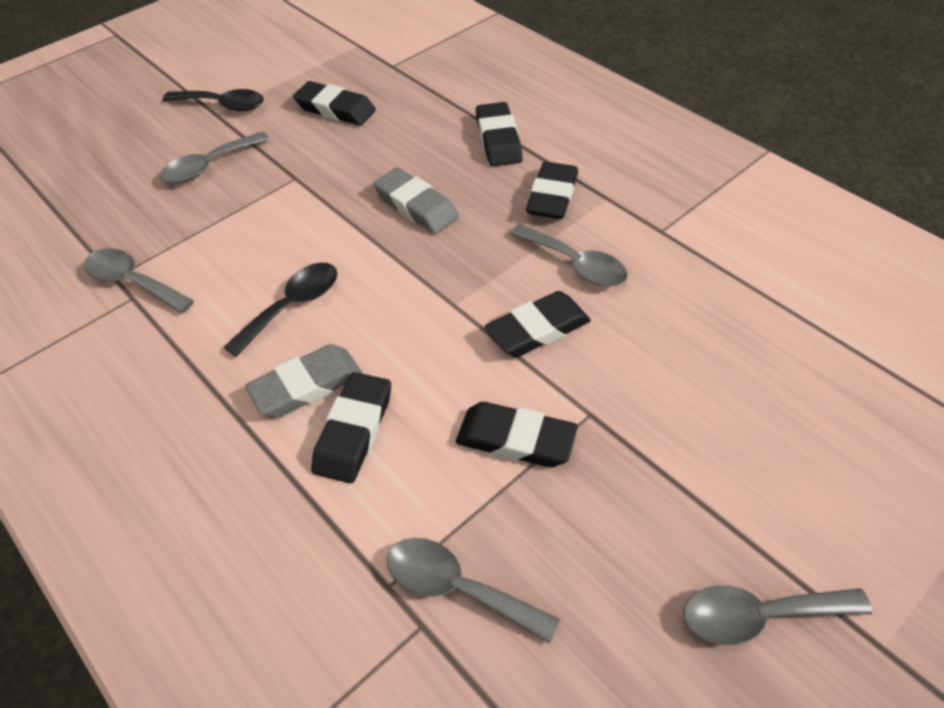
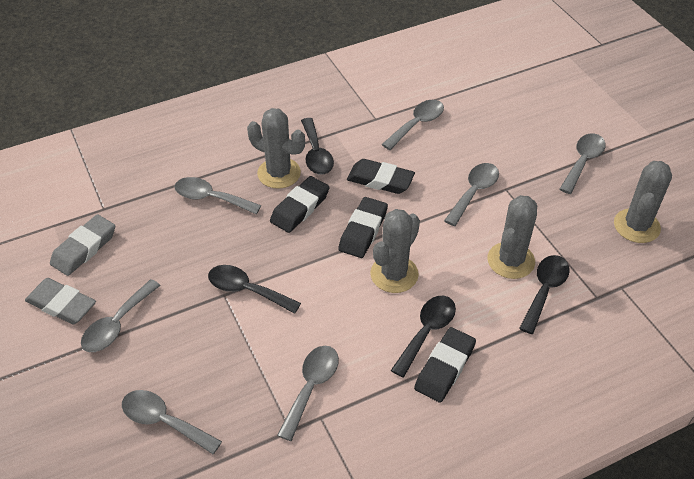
black eraser: 6 -> 4
black spoon: 2 -> 4
grey cactus: 0 -> 4
grey spoon: 5 -> 7

